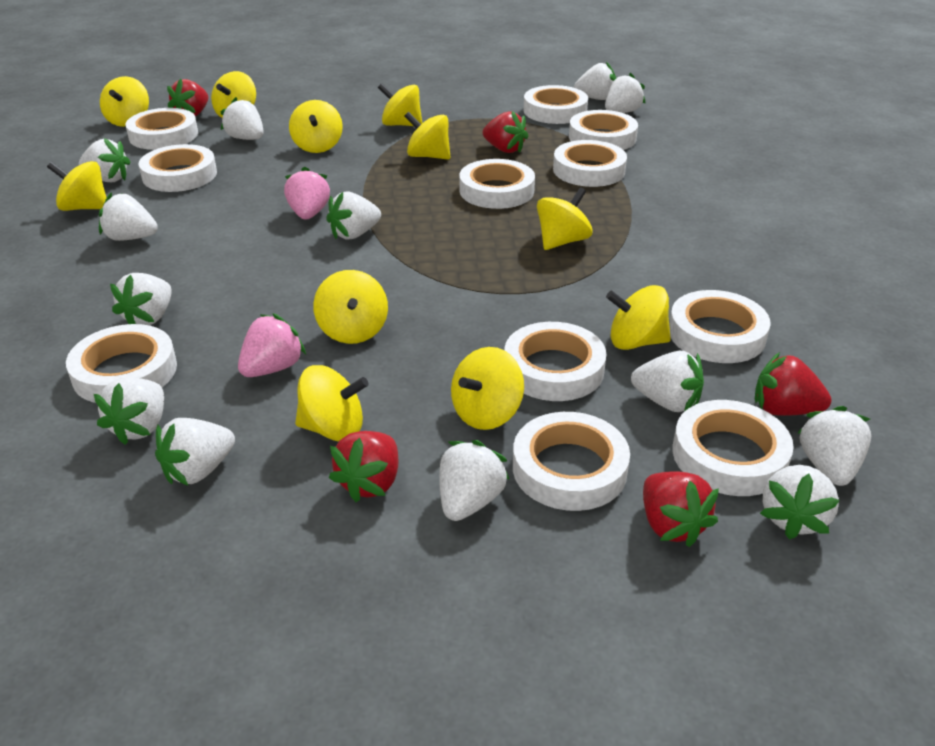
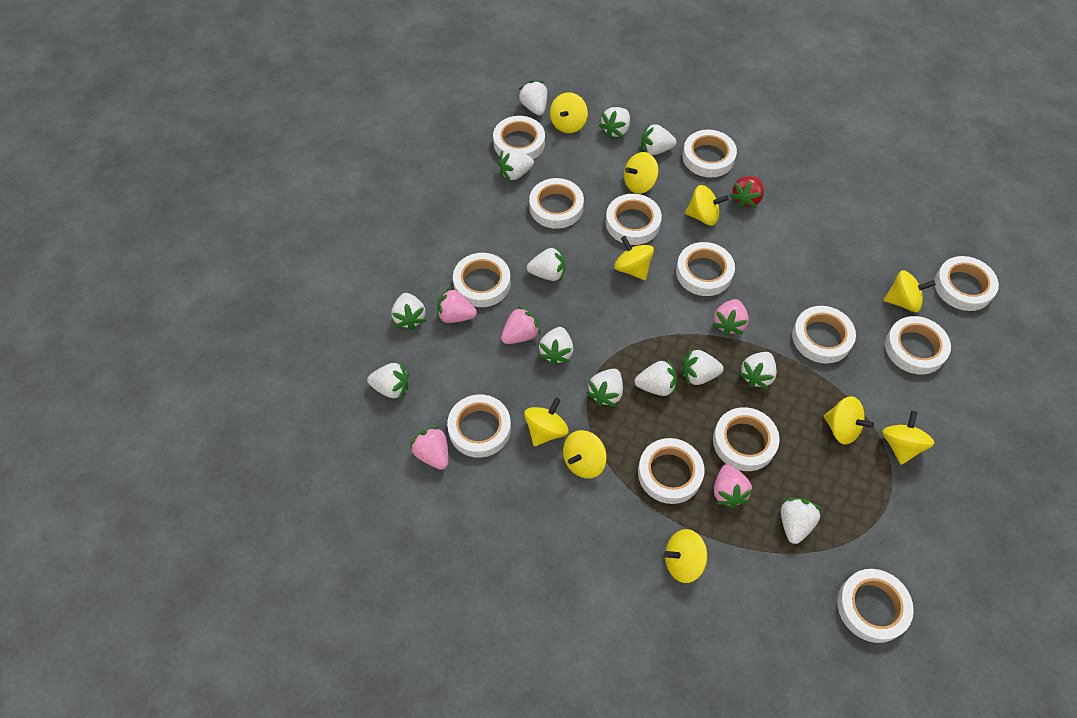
pink strawberry: 2 -> 5
red strawberry: 5 -> 1
white tape: 11 -> 13
yellow spinning top: 11 -> 10

